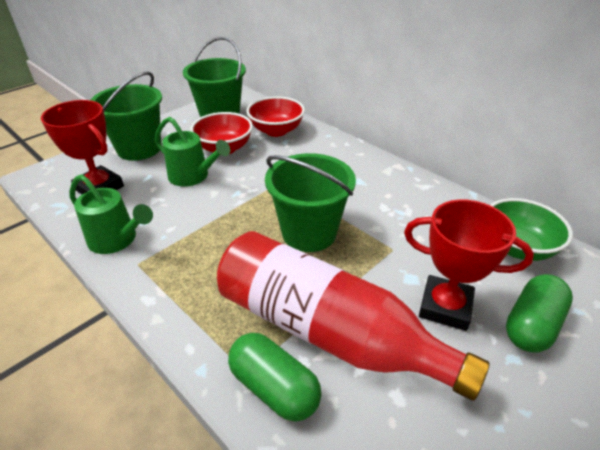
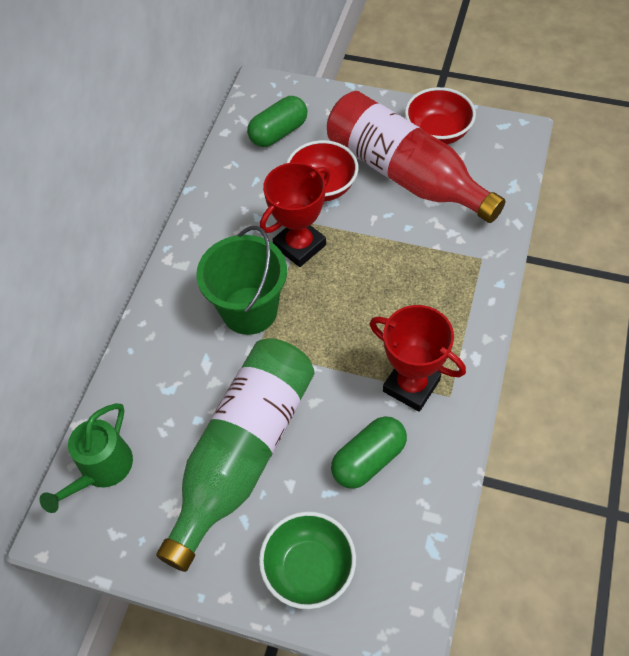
green bottle: 0 -> 1
green bucket: 3 -> 1
green watering can: 2 -> 1

